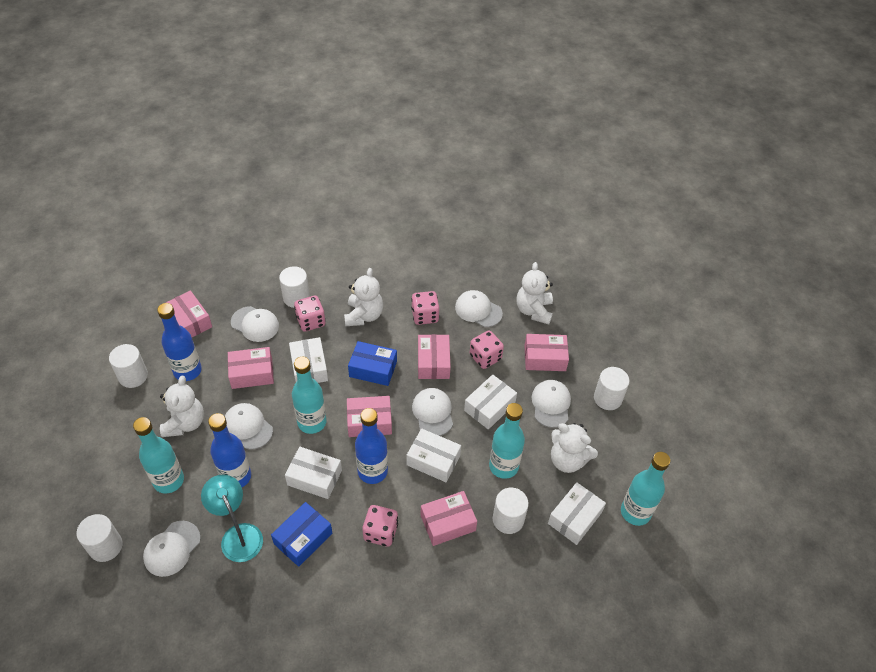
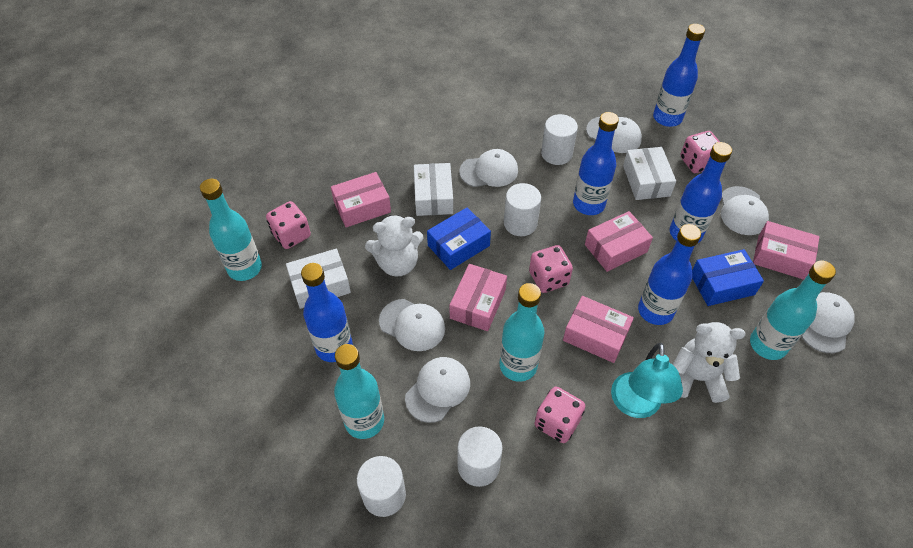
blue bottle: 3 -> 5
pink box: 6 -> 5
white box: 5 -> 3
white cylinder: 5 -> 4
white teddy bear: 4 -> 2

